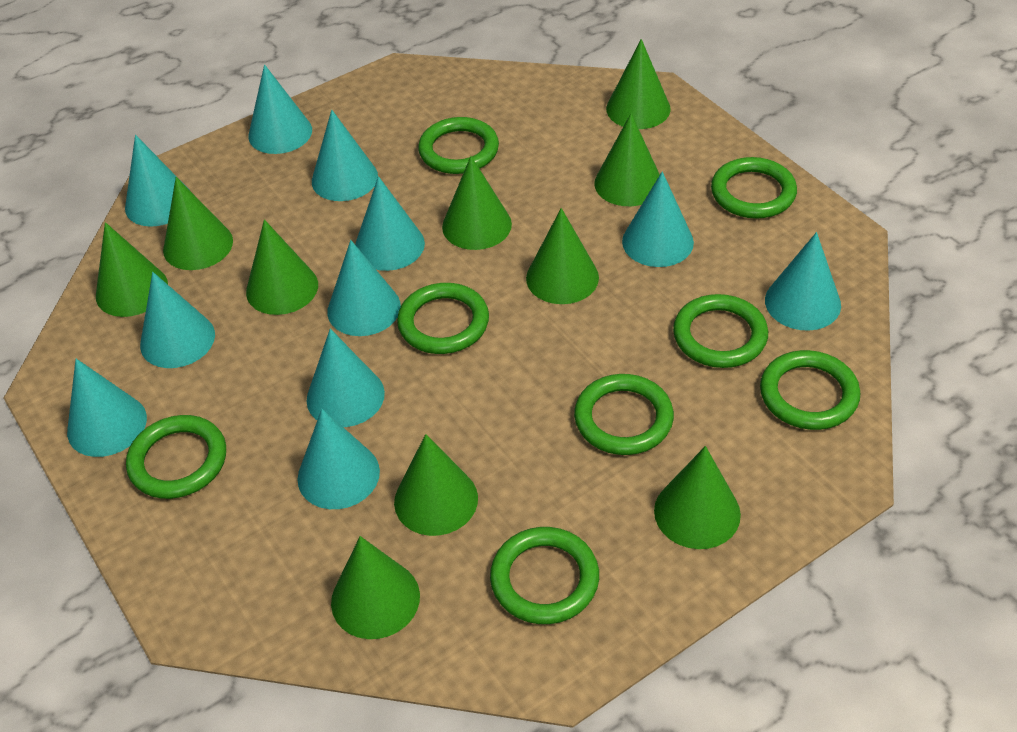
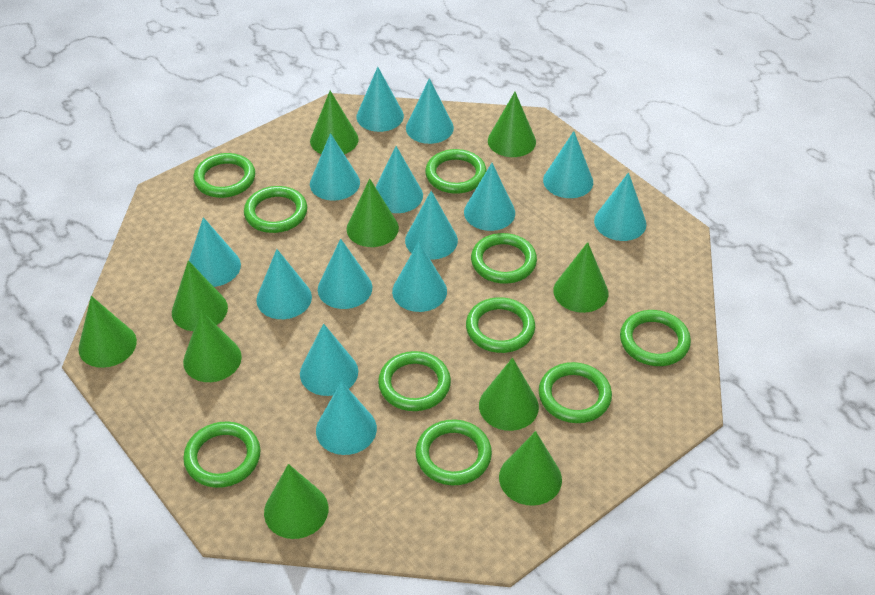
green ring: 8 -> 10
turquoise cone: 11 -> 14

